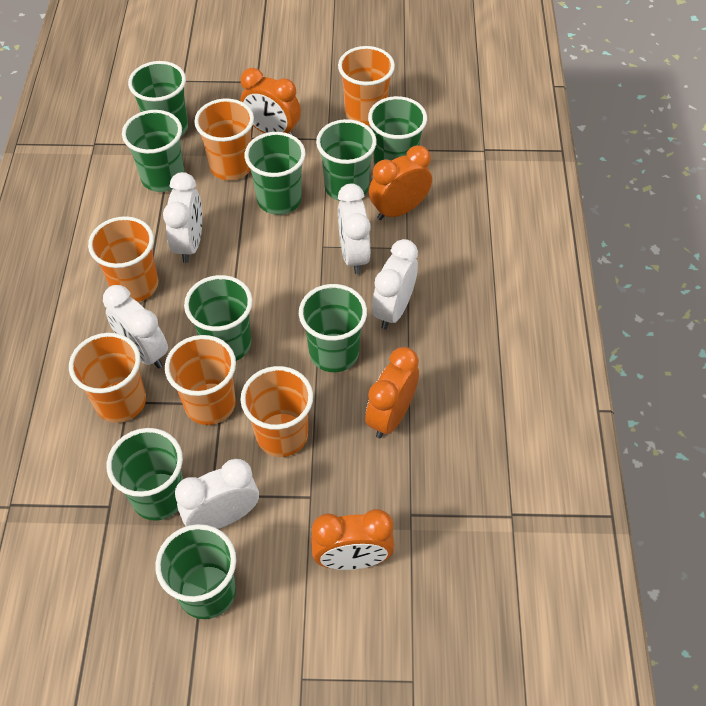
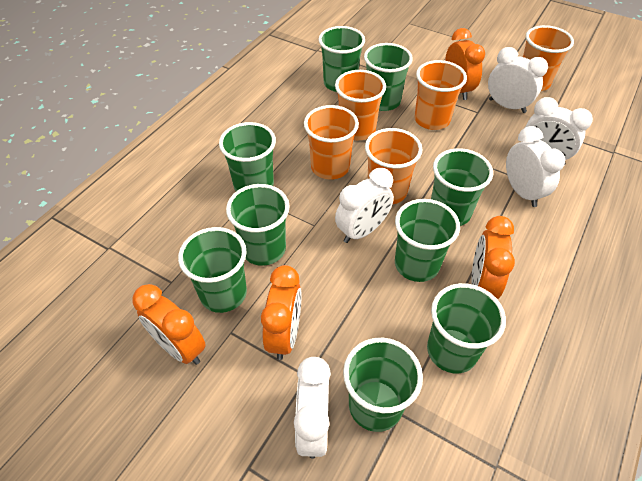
orange cup: 6 -> 5

